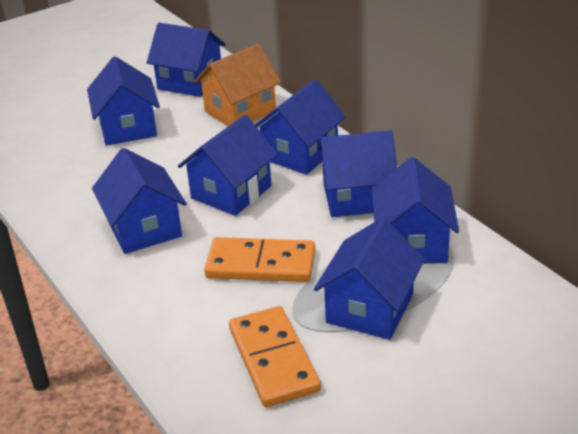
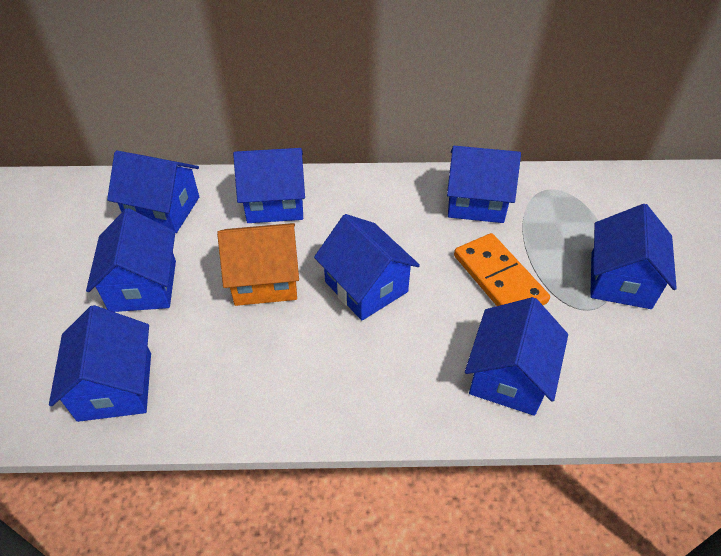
orange domino: 2 -> 1

